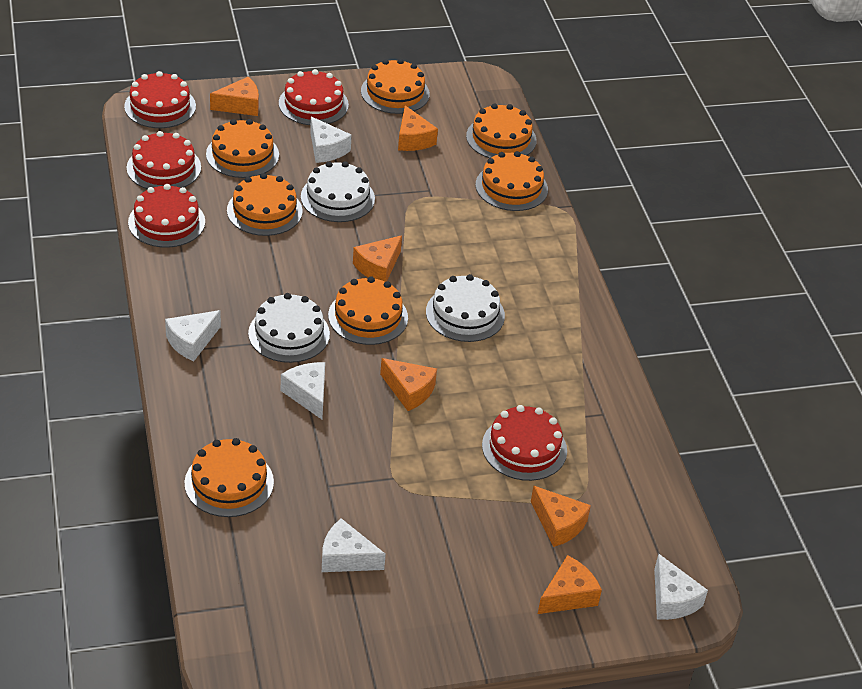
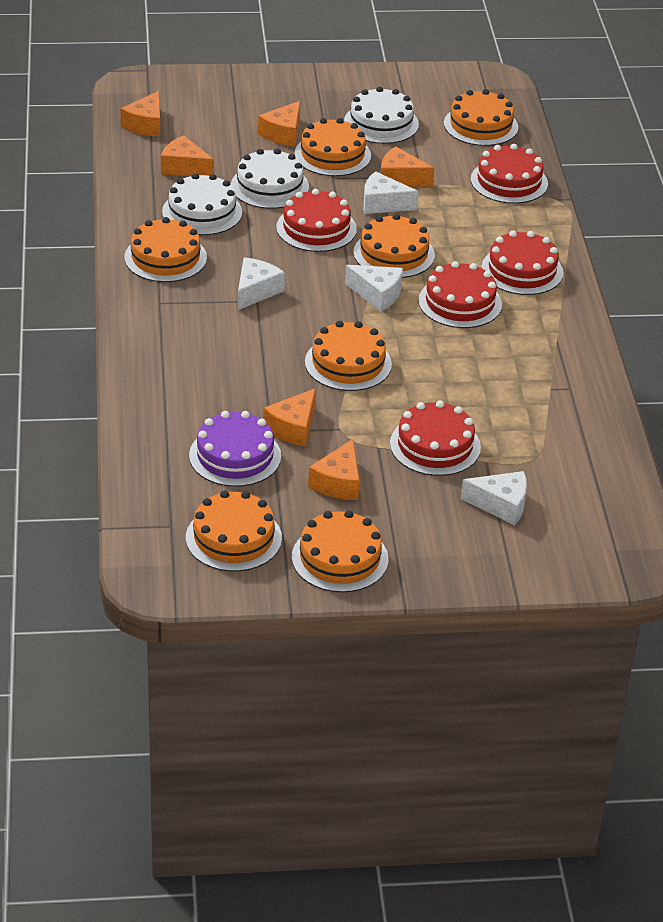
purple cake: 0 -> 1
white cheese: 5 -> 4

